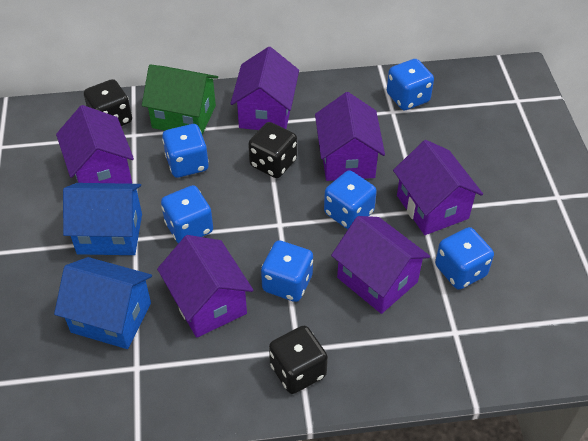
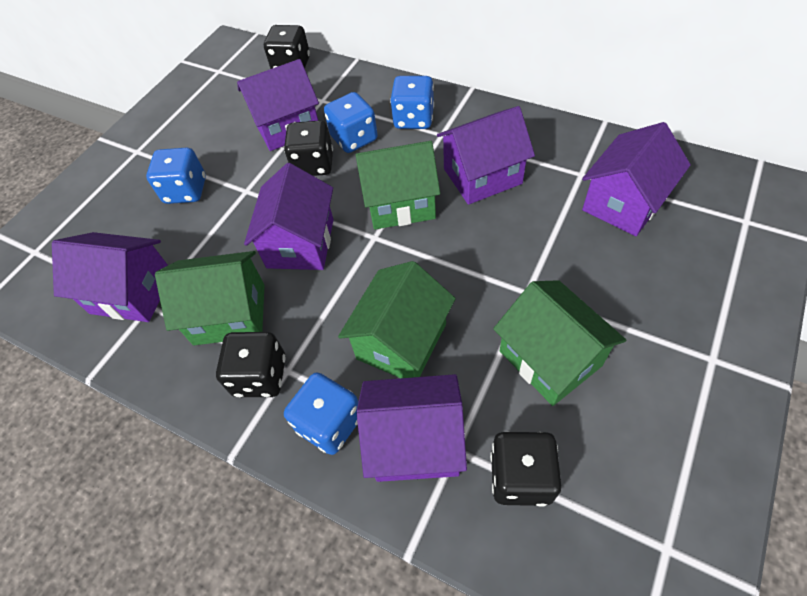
black dice: 3 -> 4
blue dice: 6 -> 4
blue house: 2 -> 0
green house: 1 -> 4

